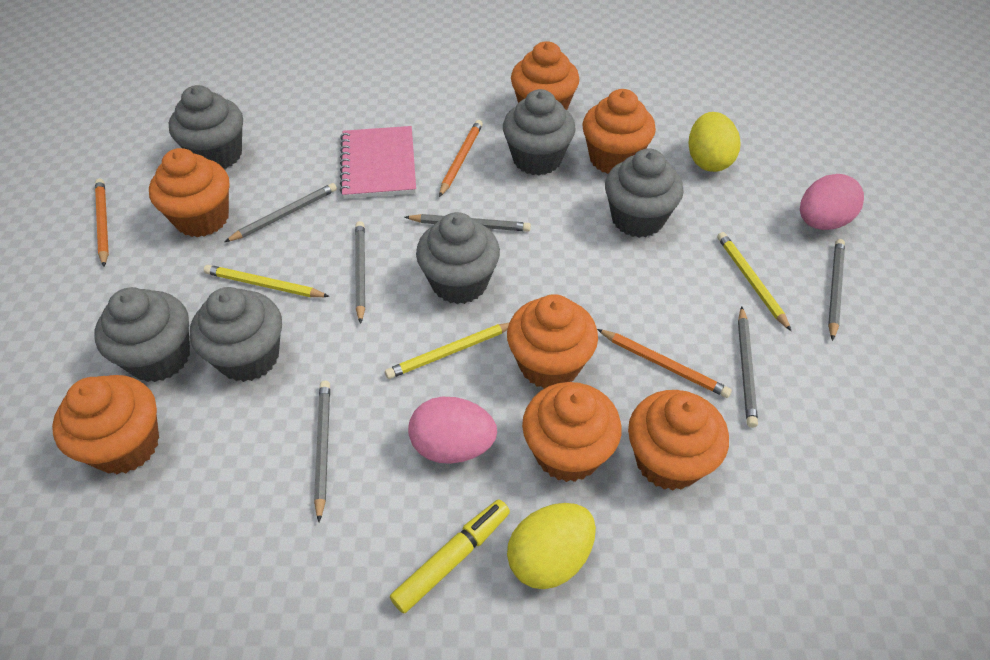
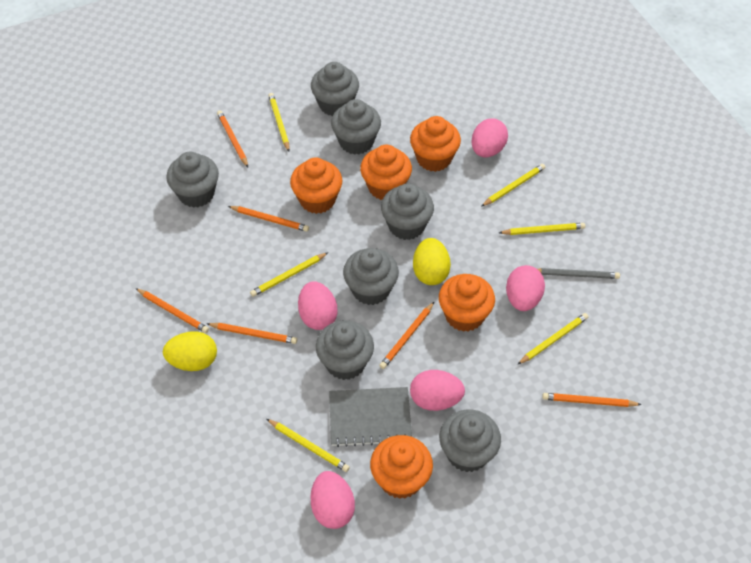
grey cupcake: 6 -> 7
grey notebook: 0 -> 1
grey pencil: 6 -> 1
orange cupcake: 7 -> 5
orange pencil: 3 -> 6
pink egg: 2 -> 5
pink notebook: 1 -> 0
yellow marker: 1 -> 0
yellow pencil: 3 -> 6

